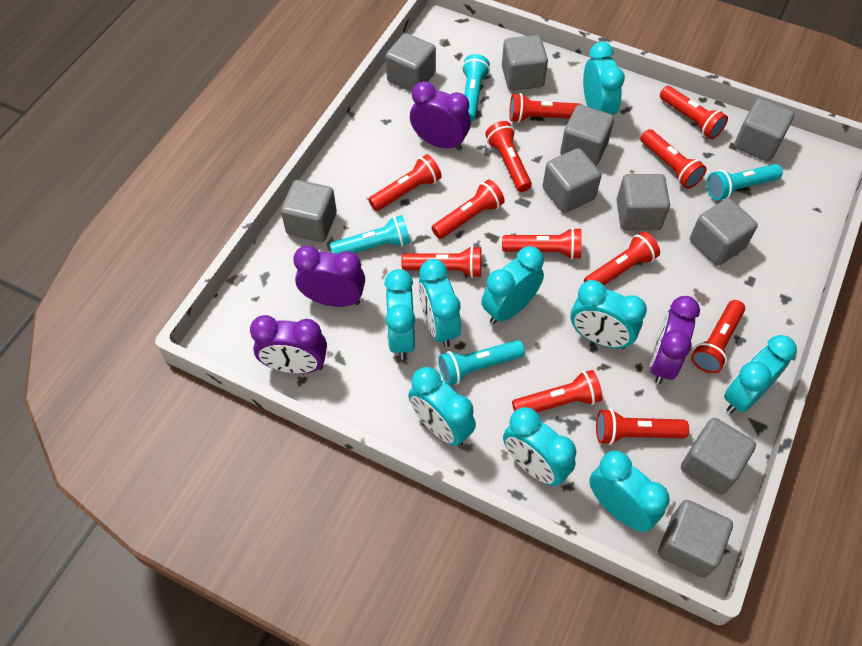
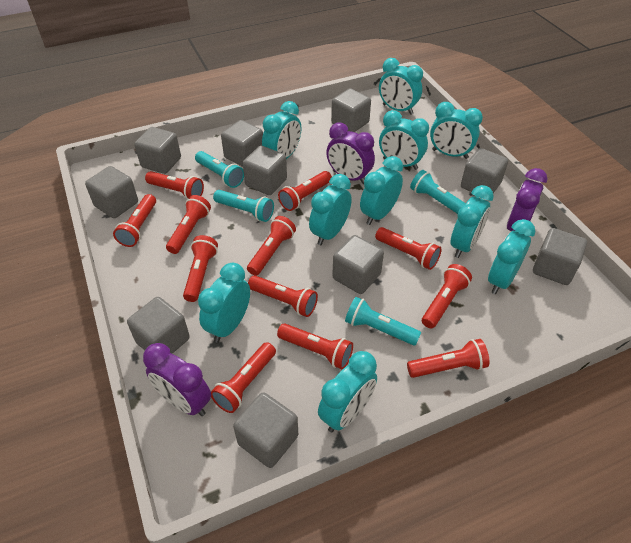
purple clock: 4 -> 3
turquoise clock: 9 -> 10

